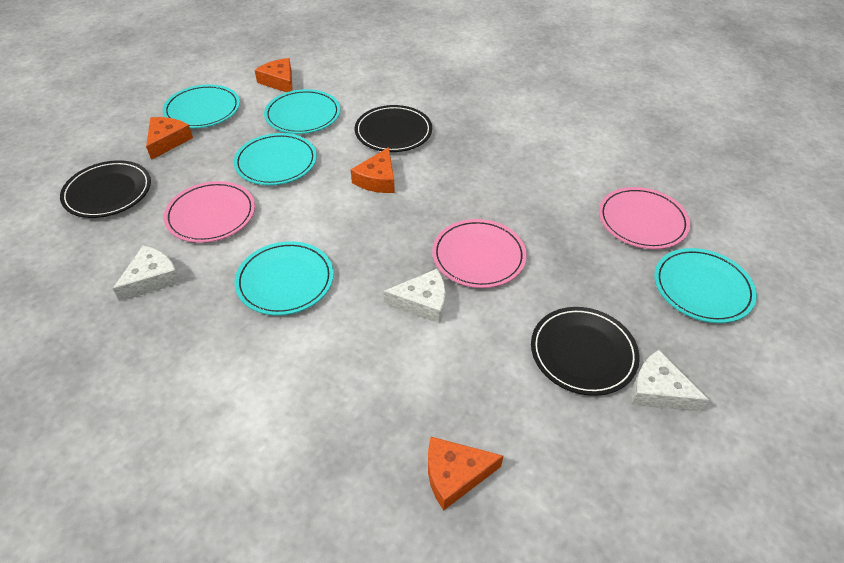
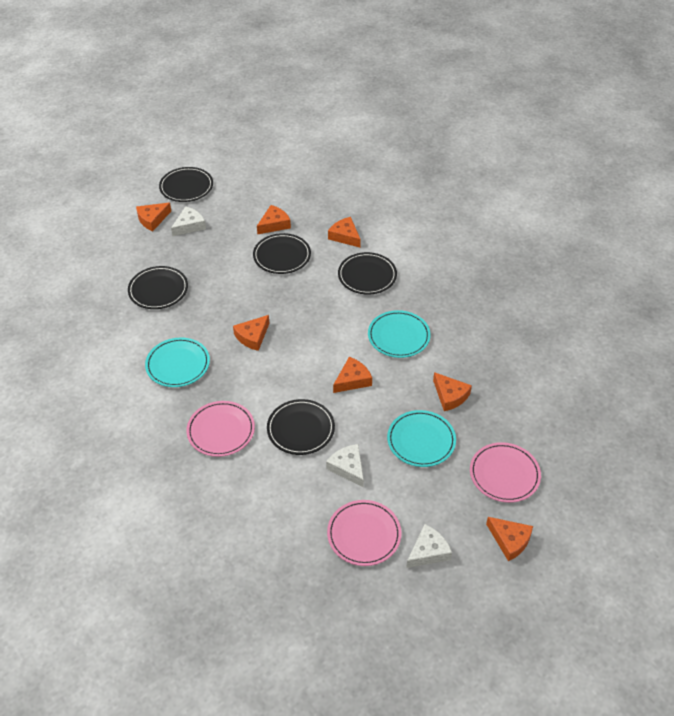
black plate: 3 -> 5
orange cheese: 4 -> 7
turquoise plate: 5 -> 3

